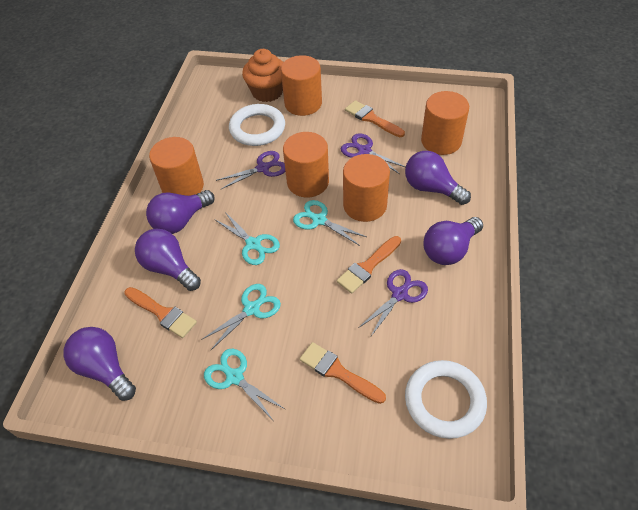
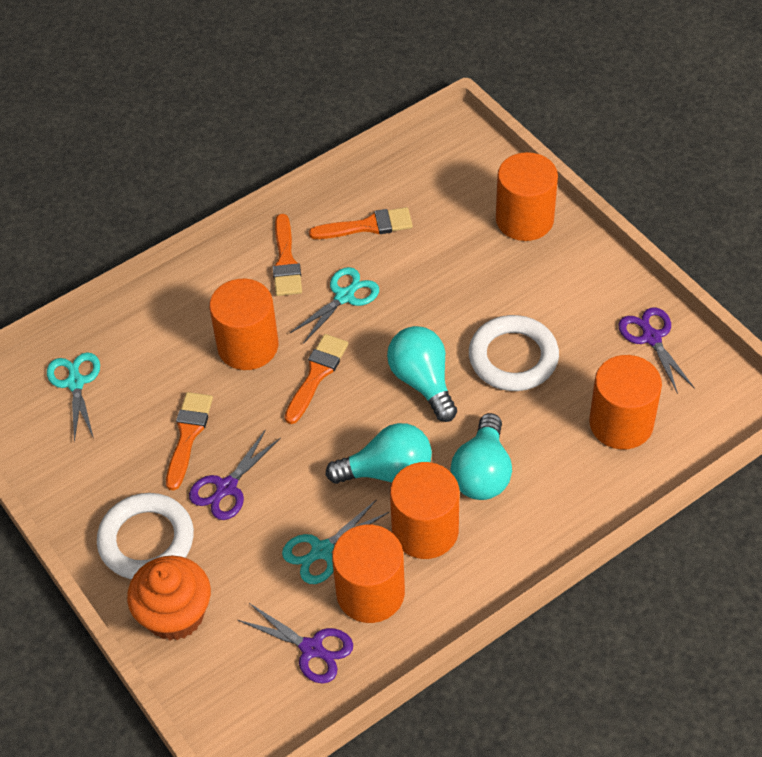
purple light bulb: 5 -> 0
turquoise light bulb: 0 -> 3
turquoise scissors: 4 -> 3

